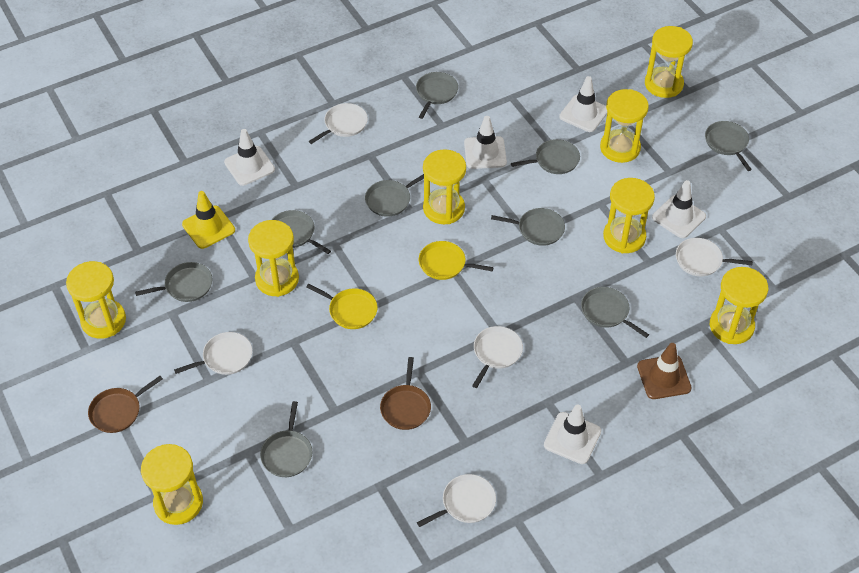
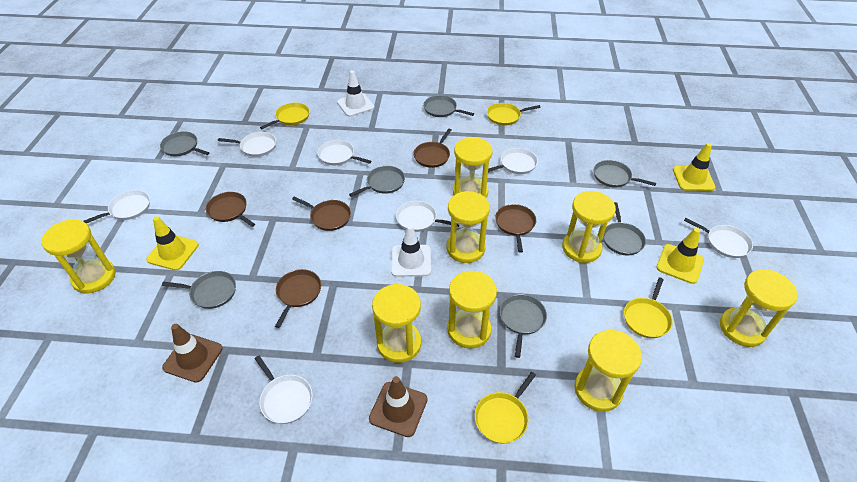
brown pan: 2 -> 5
brown traffic cone: 1 -> 2
grey pan: 9 -> 7
white pan: 5 -> 7
white traffic cone: 5 -> 2
yellow pan: 2 -> 4
yellow traffic cone: 1 -> 3

